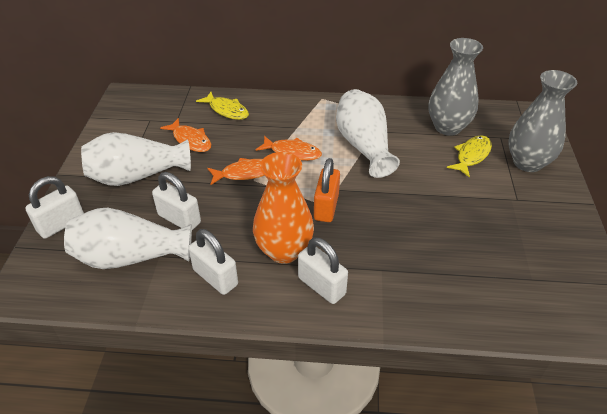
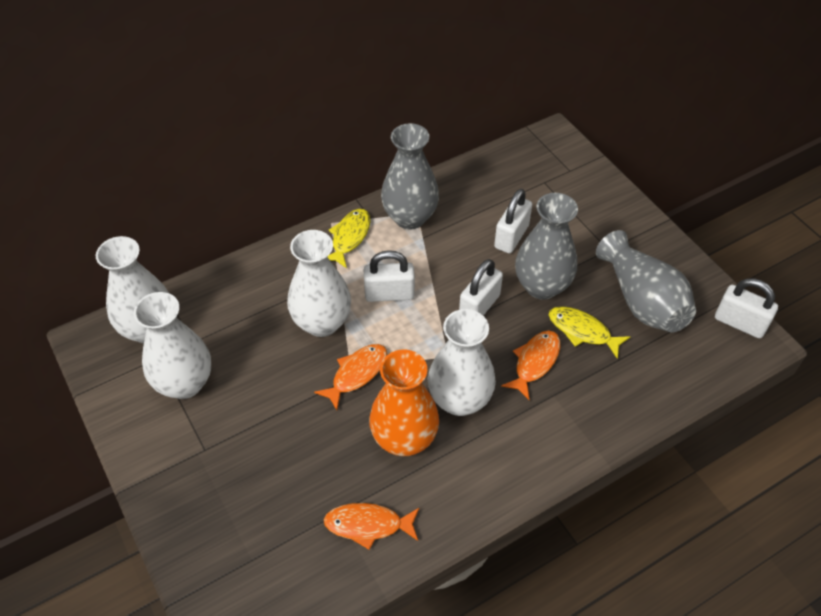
grey vase: 2 -> 3
orange padlock: 1 -> 0
white vase: 3 -> 4

